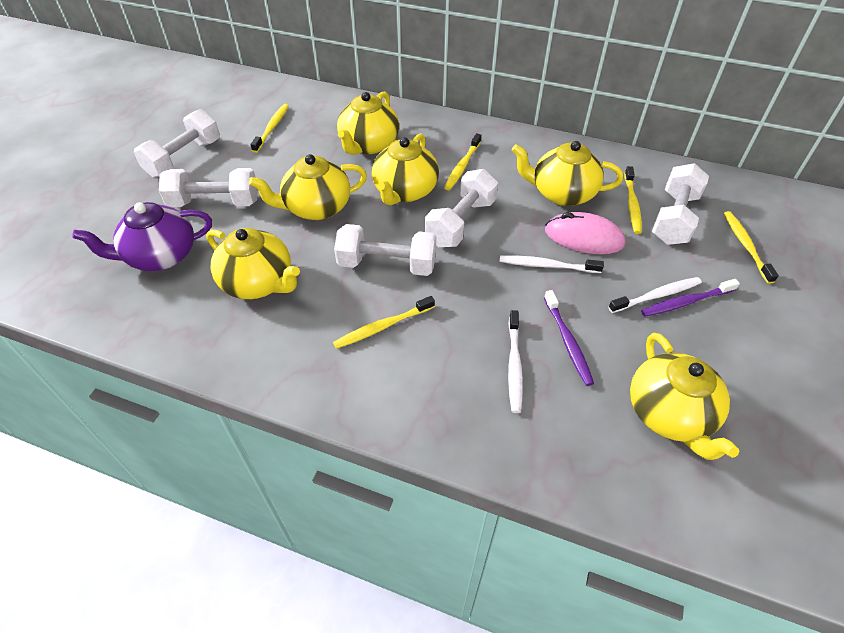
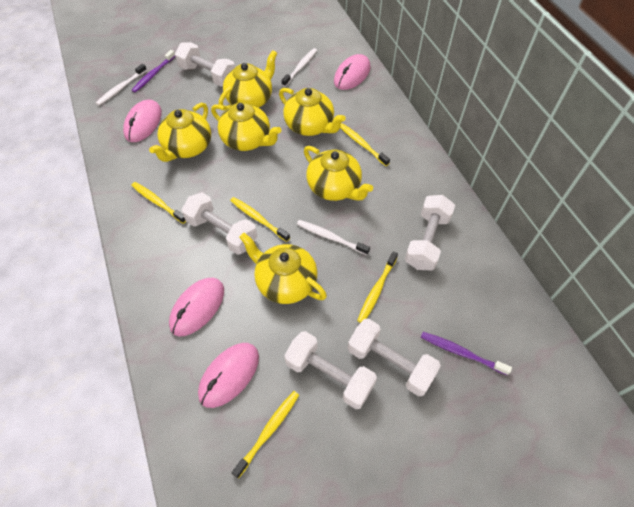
pink mouse: 1 -> 4
purple teapot: 1 -> 0

